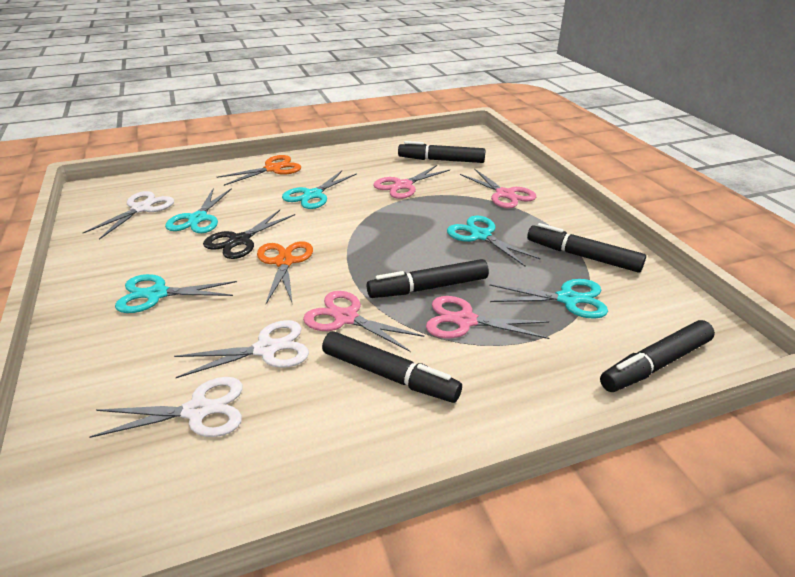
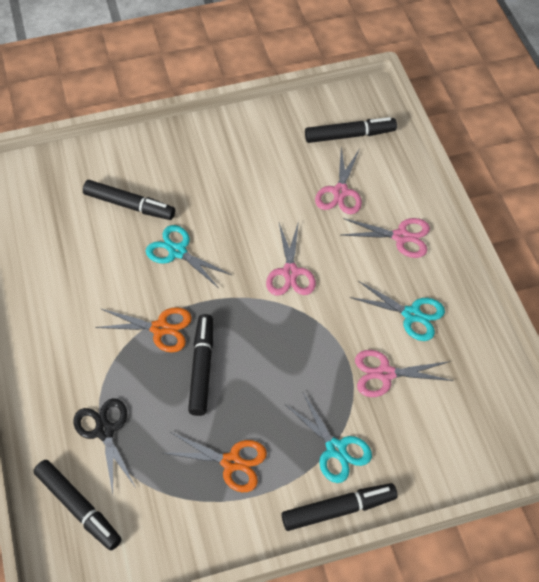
turquoise scissors: 5 -> 3
white scissors: 3 -> 0

